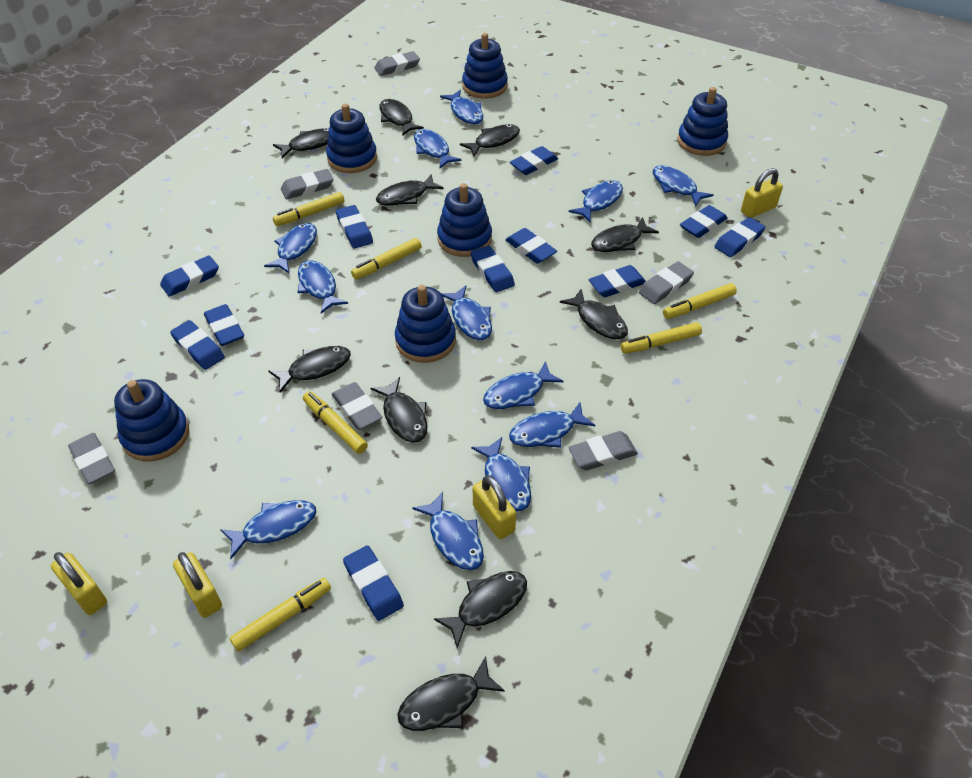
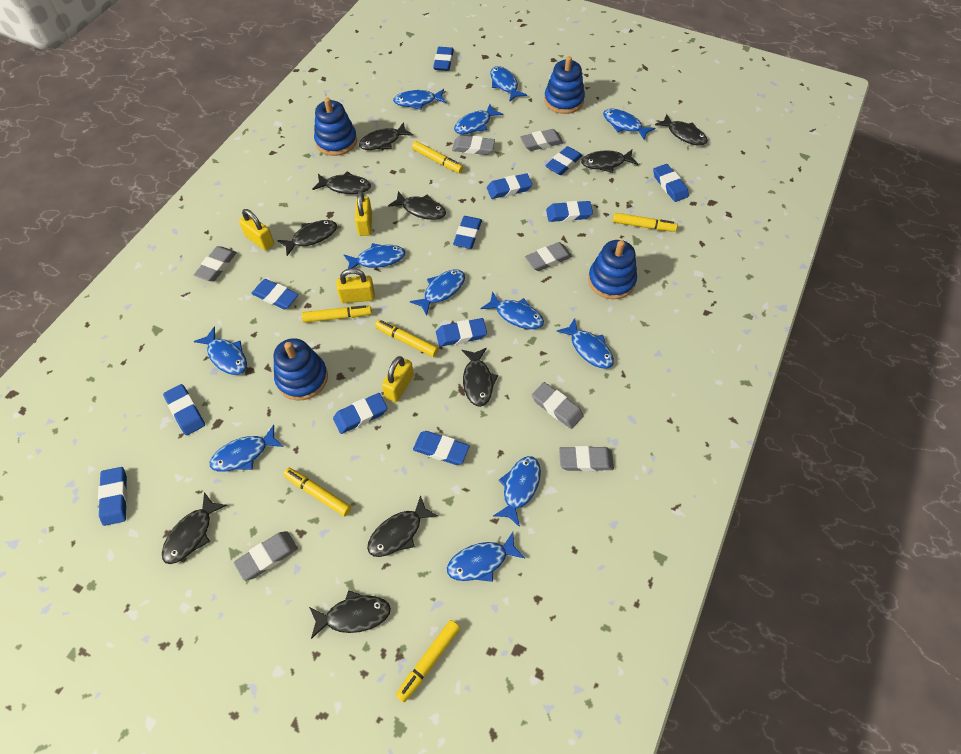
blue eraser: 11 -> 12
blue stacking toy: 6 -> 4
grey eraser: 6 -> 7

